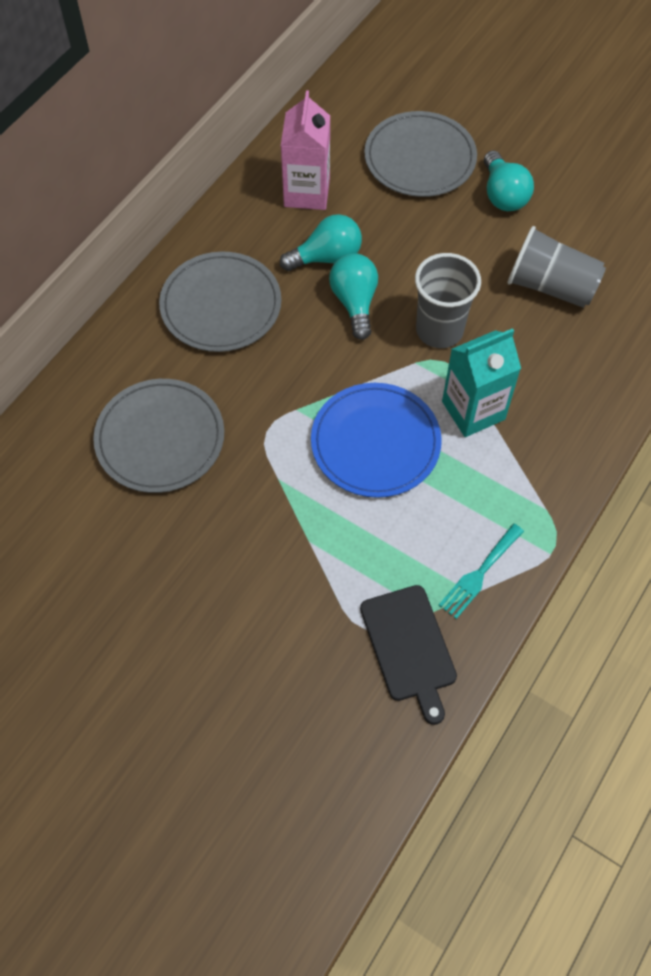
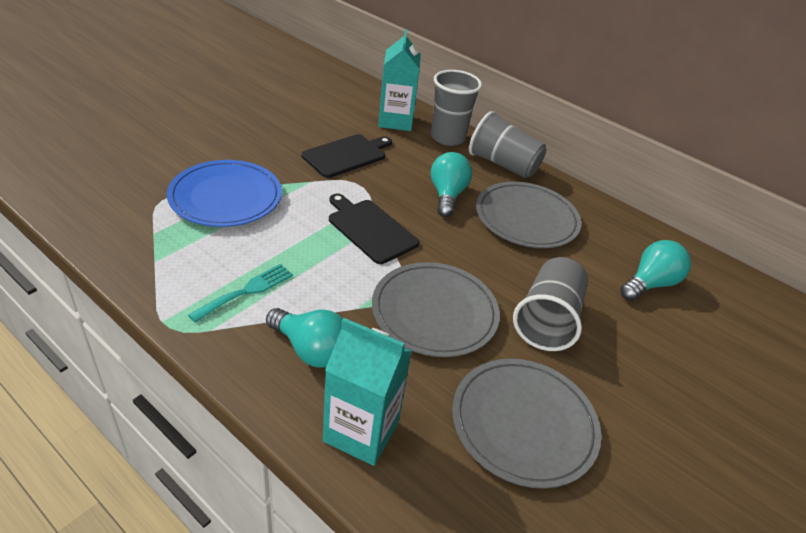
black cutting board: 1 -> 2
grey cup: 2 -> 3
pink carton: 1 -> 0
turquoise carton: 1 -> 2

